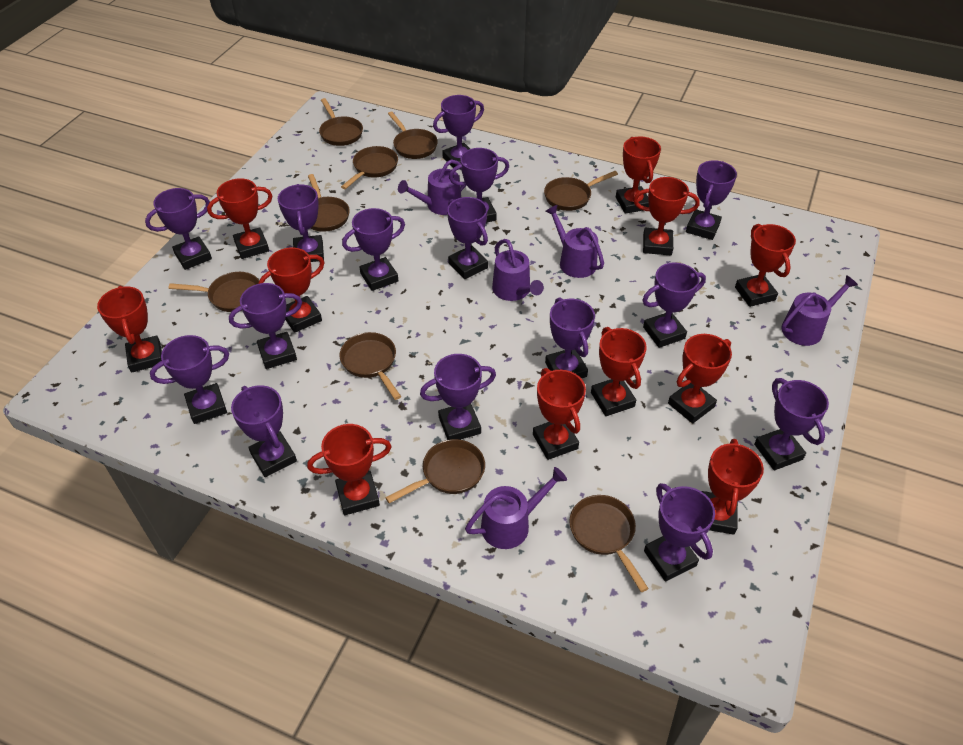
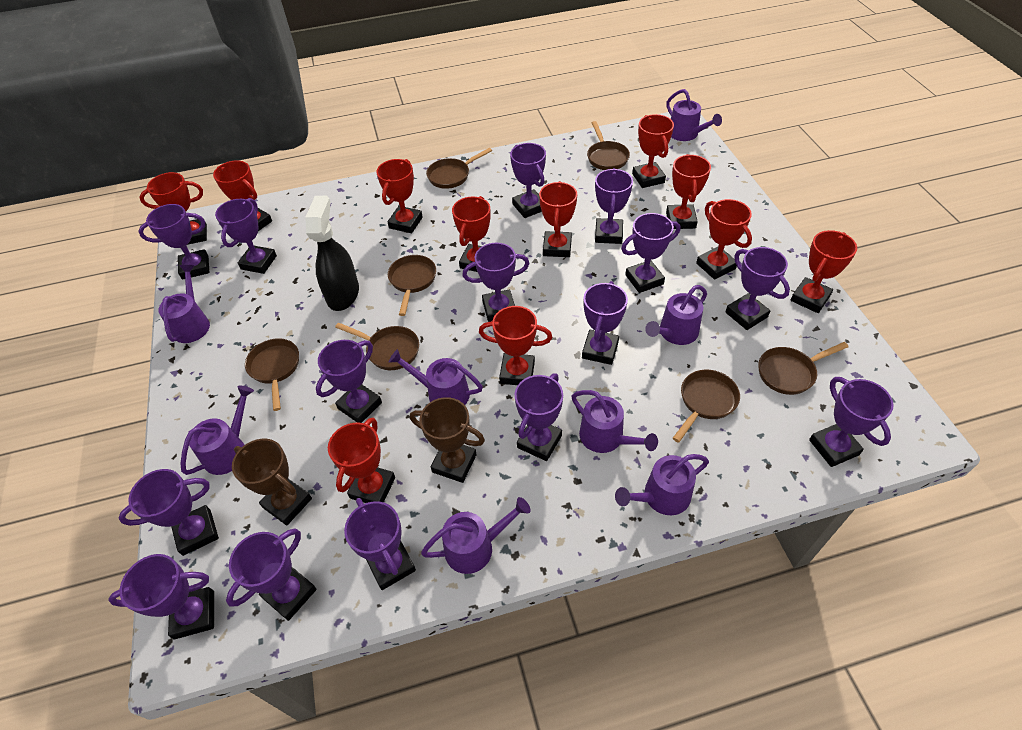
black spray bottle: 0 -> 1
brown pan: 9 -> 7
brown trophy: 0 -> 2
purple watering can: 5 -> 8

